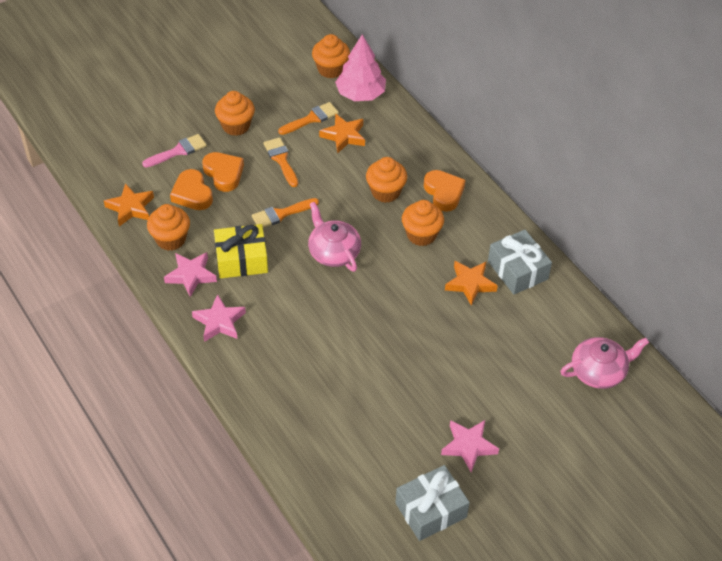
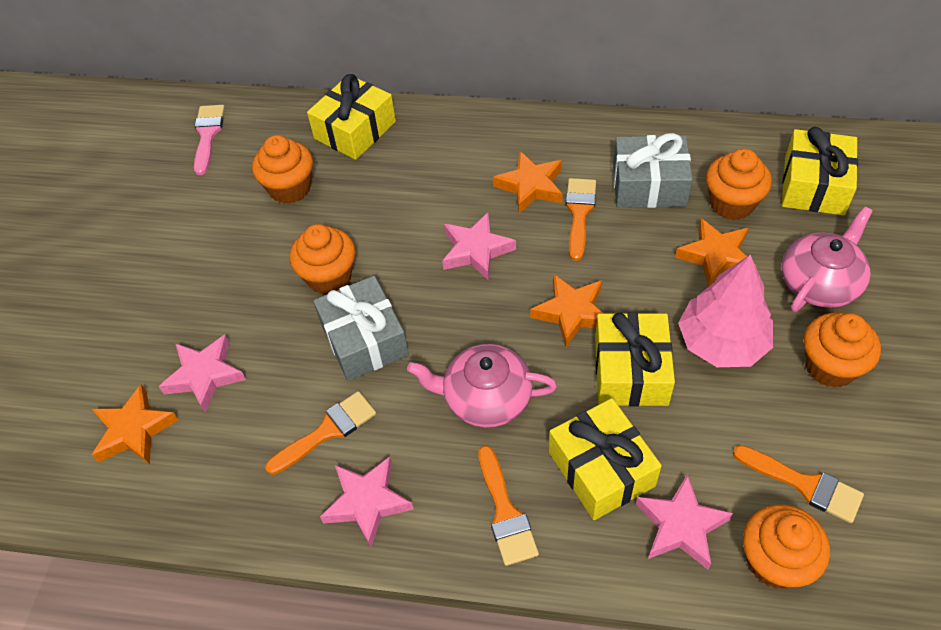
orange brush: 3 -> 4
orange heart: 3 -> 0
orange star: 3 -> 4
pink star: 3 -> 4
yellow gift: 1 -> 4

